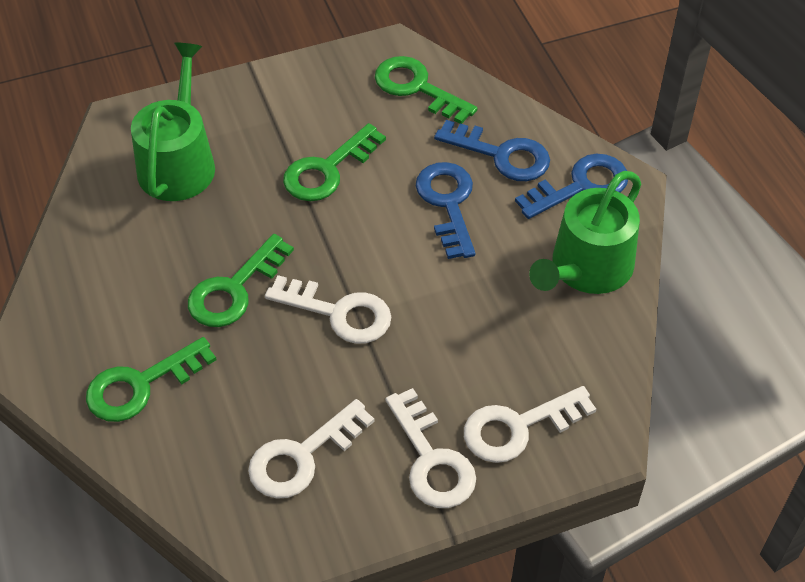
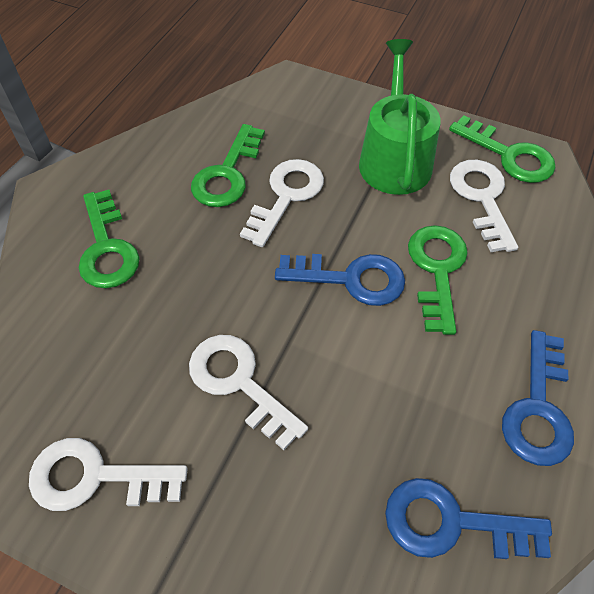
green watering can: 2 -> 1

